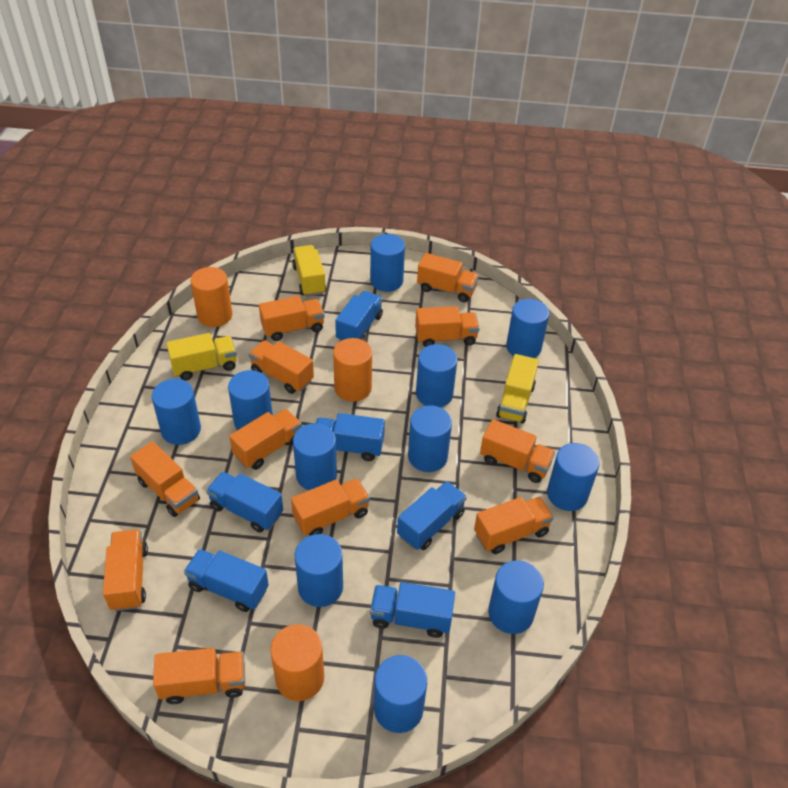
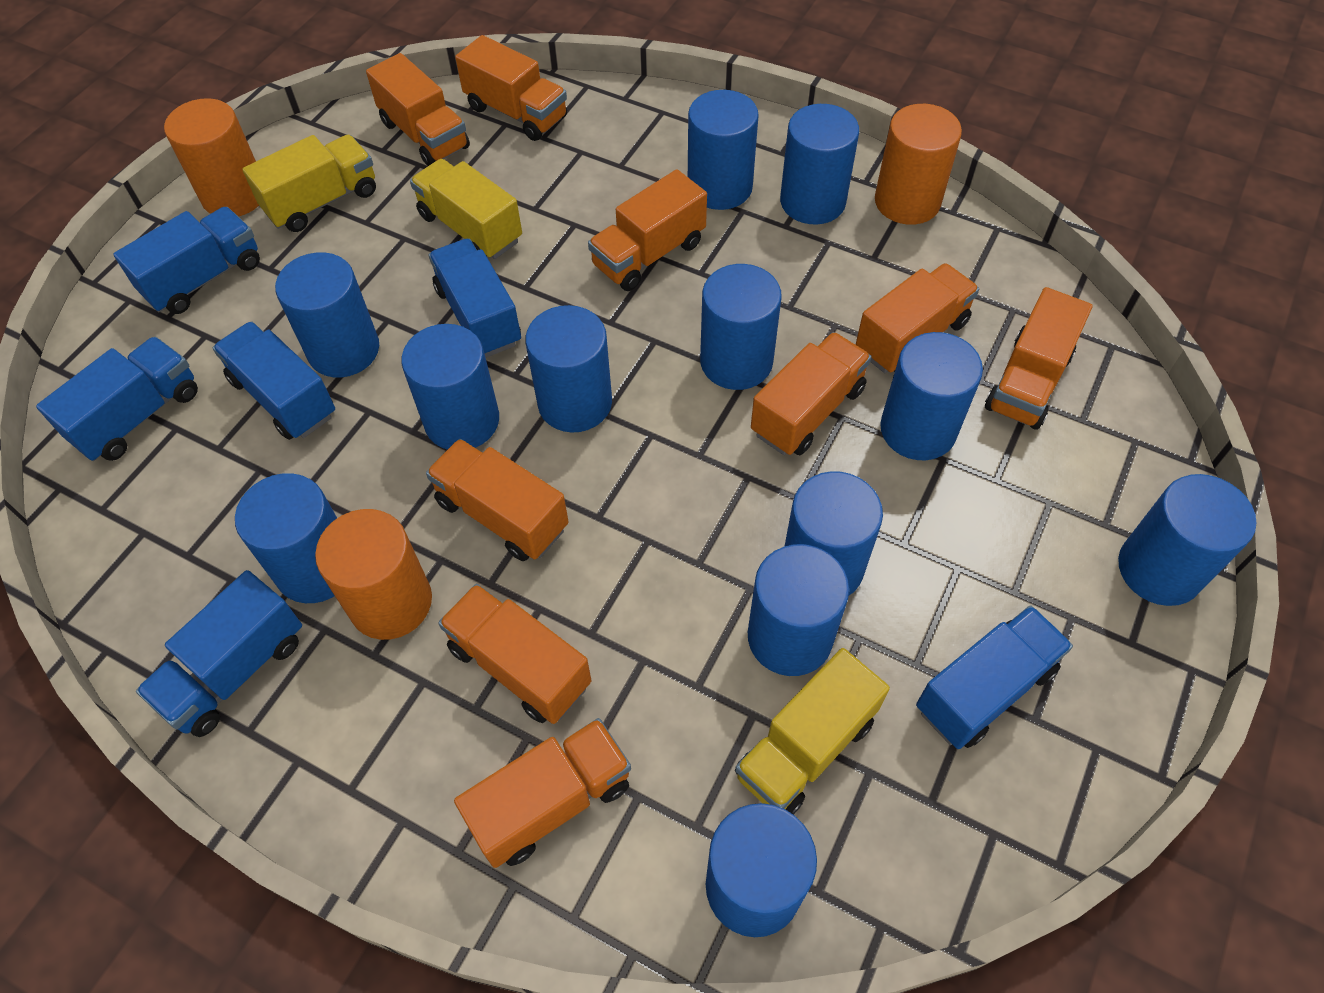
blue cylinder: 11 -> 12
orange truck: 11 -> 9

